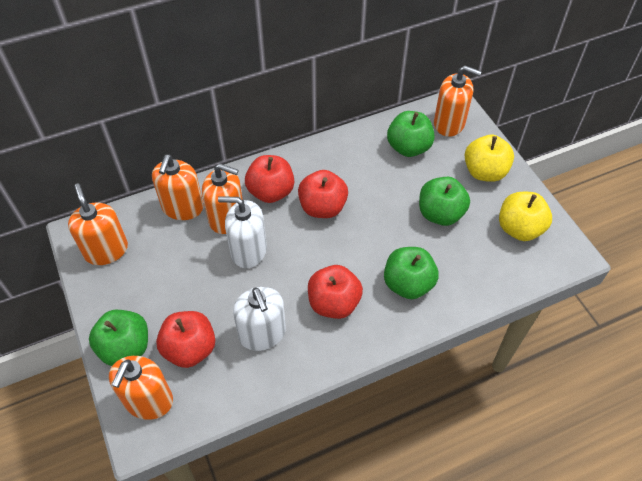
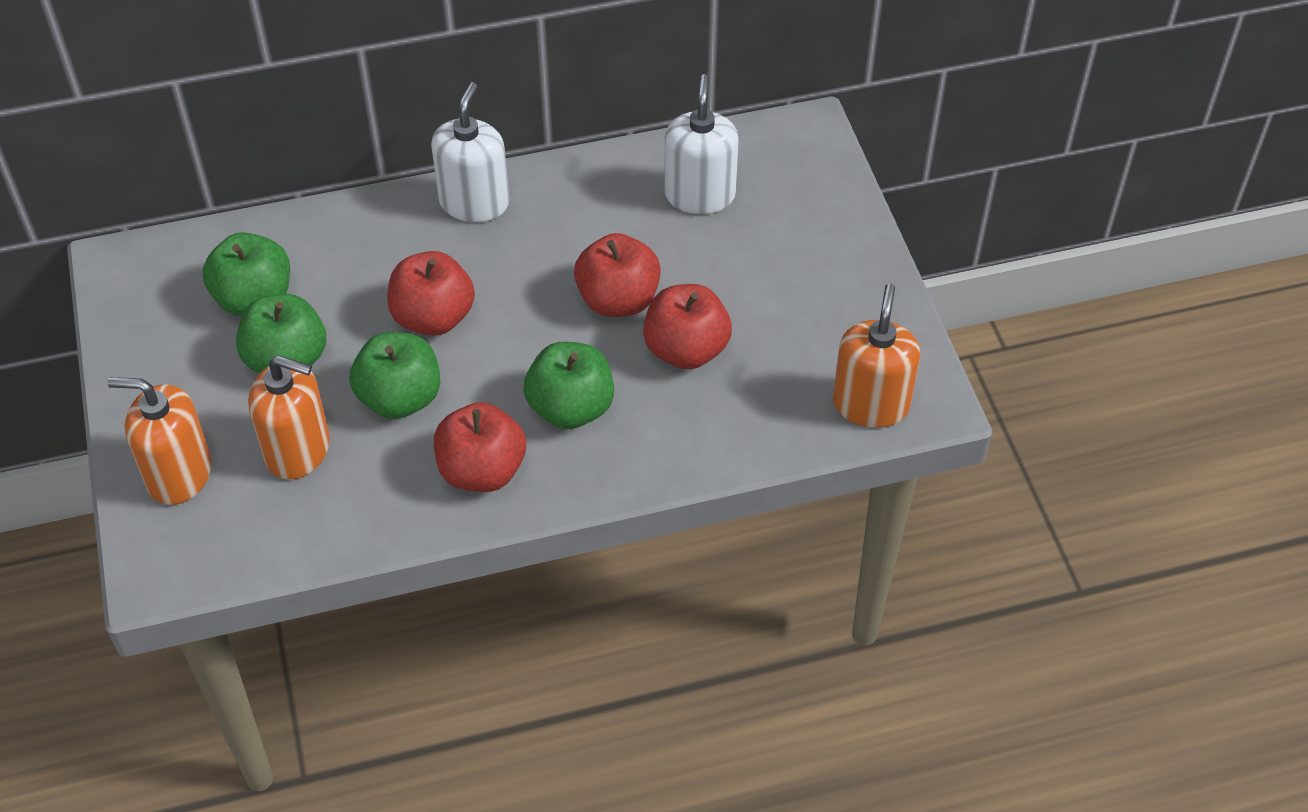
orange soap dispenser: 5 -> 3
yellow apple: 2 -> 0

